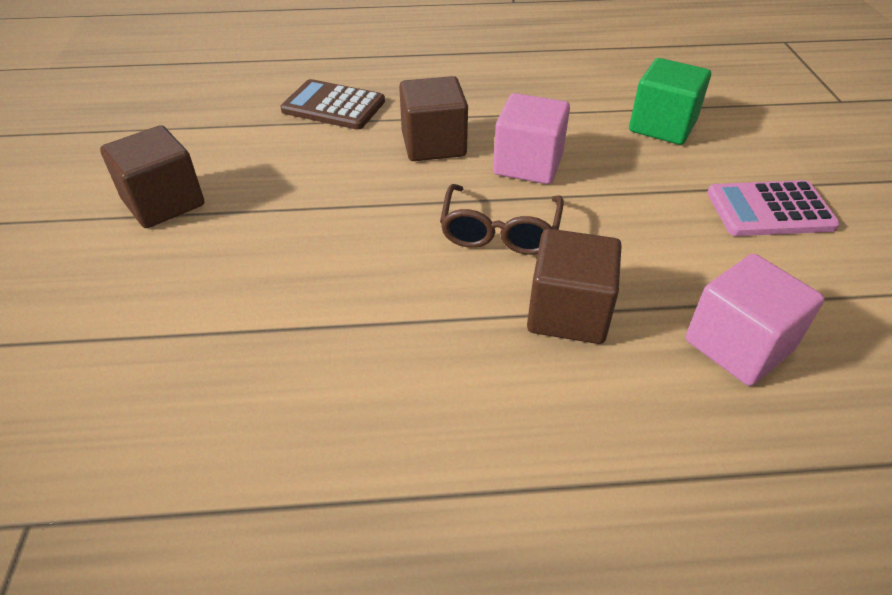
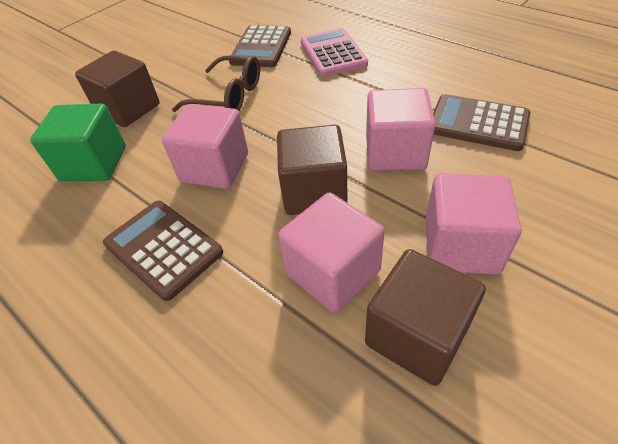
brown calculator: 1 -> 3
pink cube: 2 -> 4

